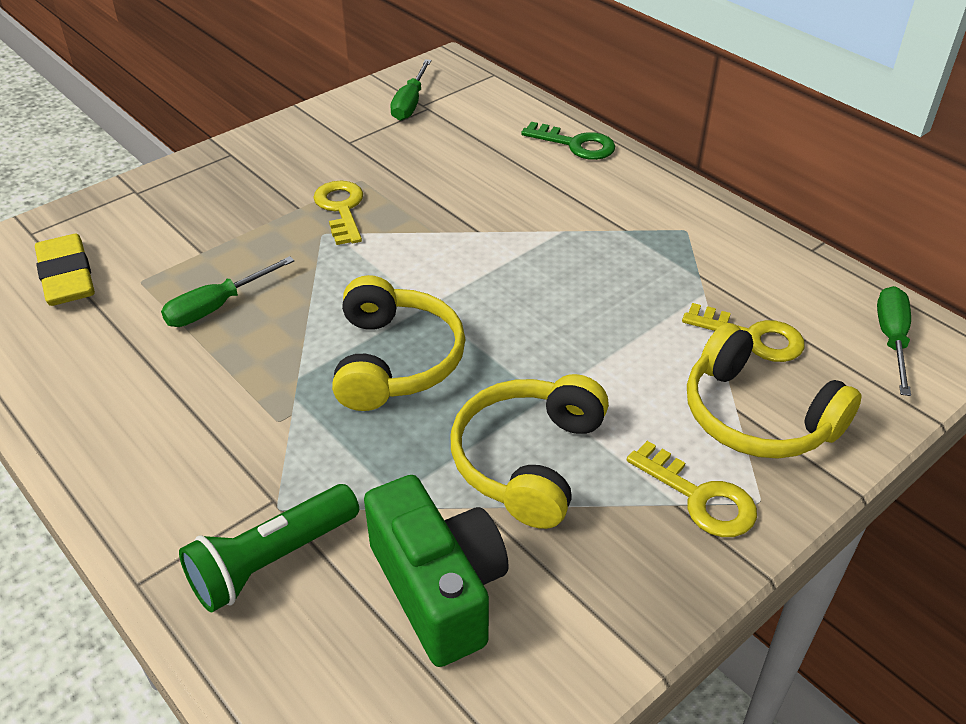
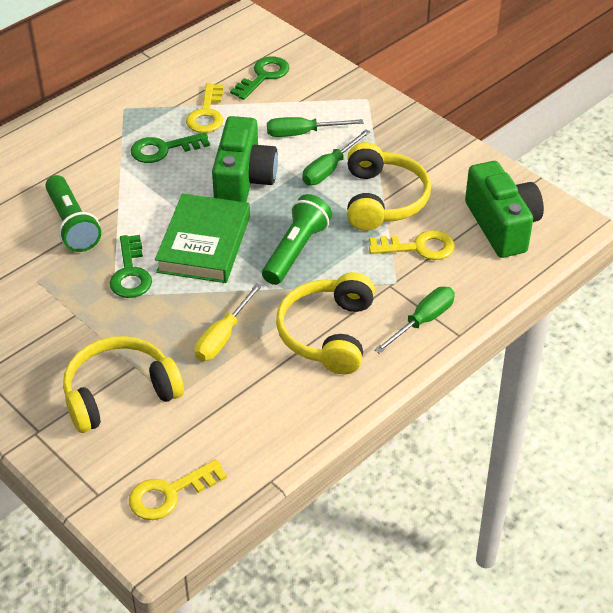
green book: 0 -> 1
green camera: 1 -> 2
green flashlight: 1 -> 2
green key: 1 -> 3
yellow eraser: 1 -> 0
yellow screwdriver: 0 -> 1

